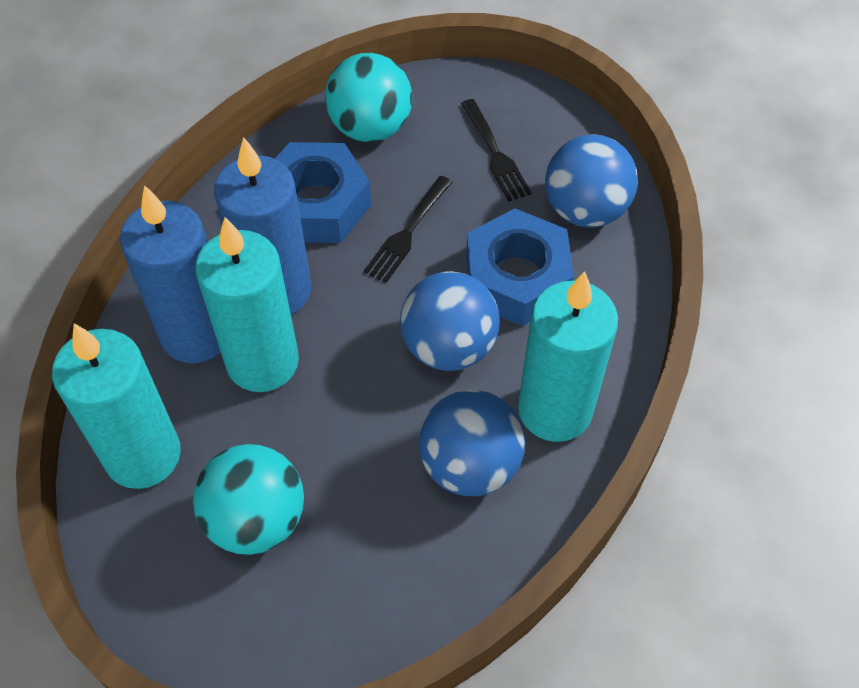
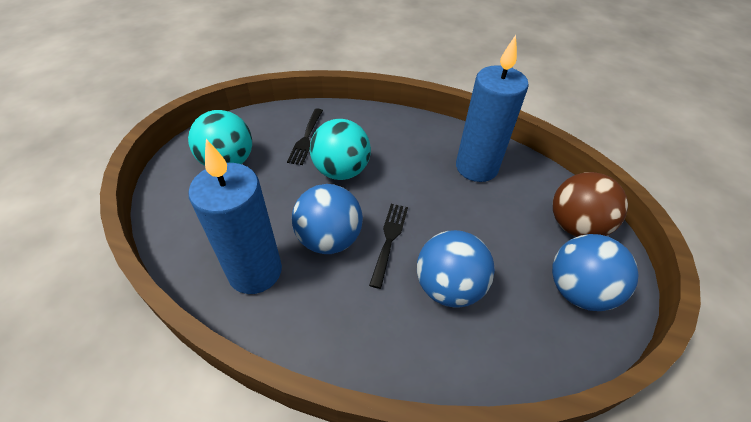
blue nut: 2 -> 0
brown ball: 0 -> 1
turquoise candle: 3 -> 0

